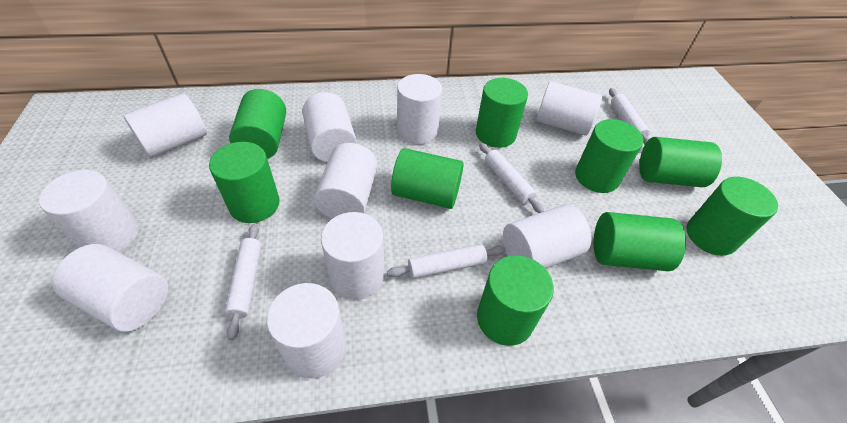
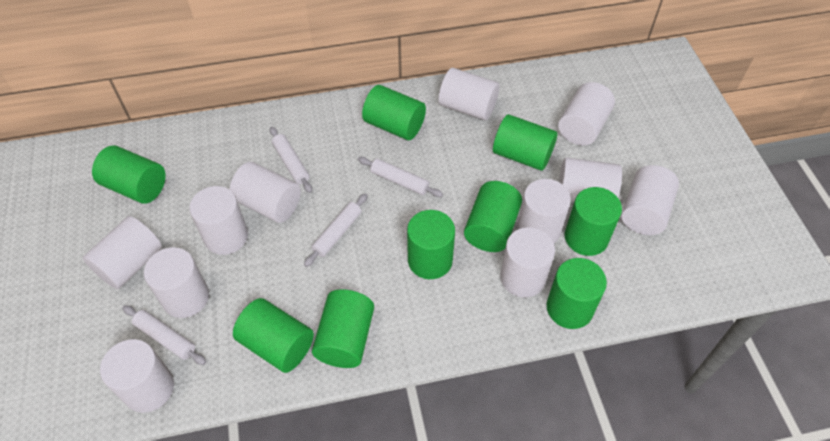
white cylinder: 10 -> 11

